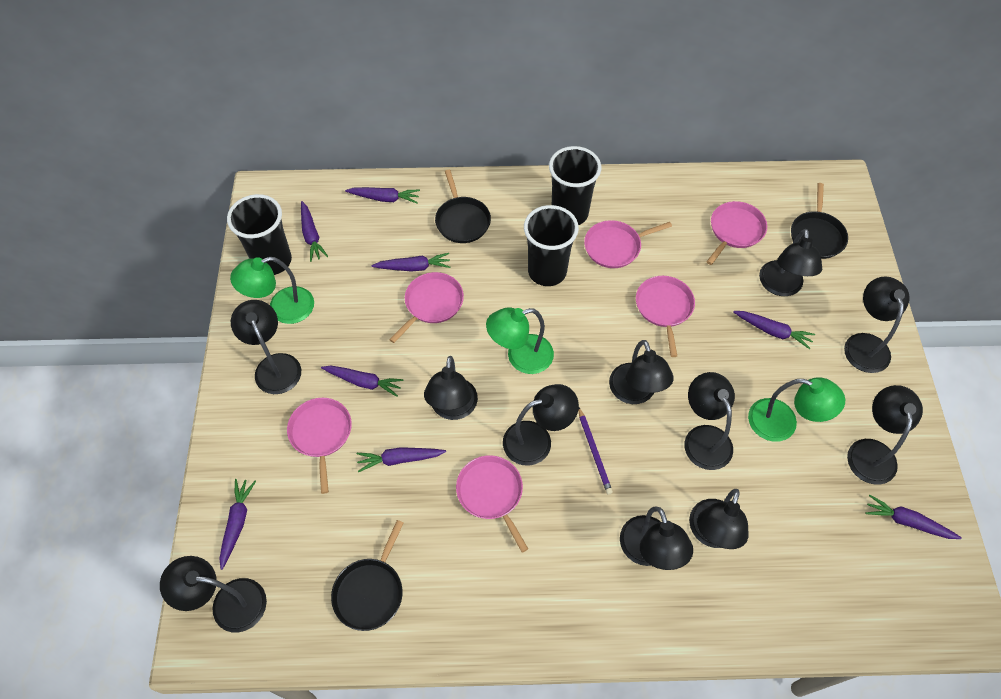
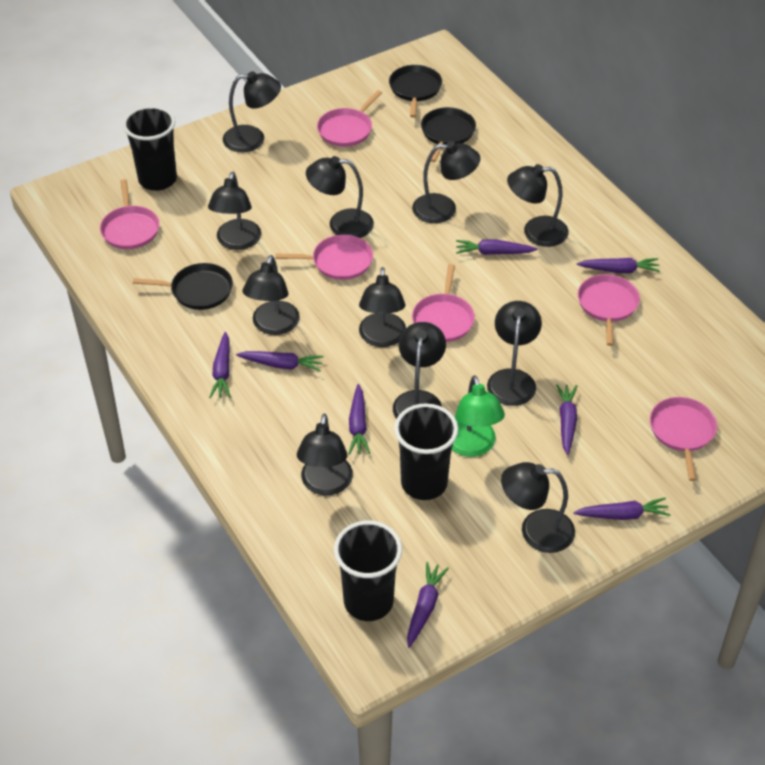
green lamp: 3 -> 1
purple pencil: 1 -> 0

